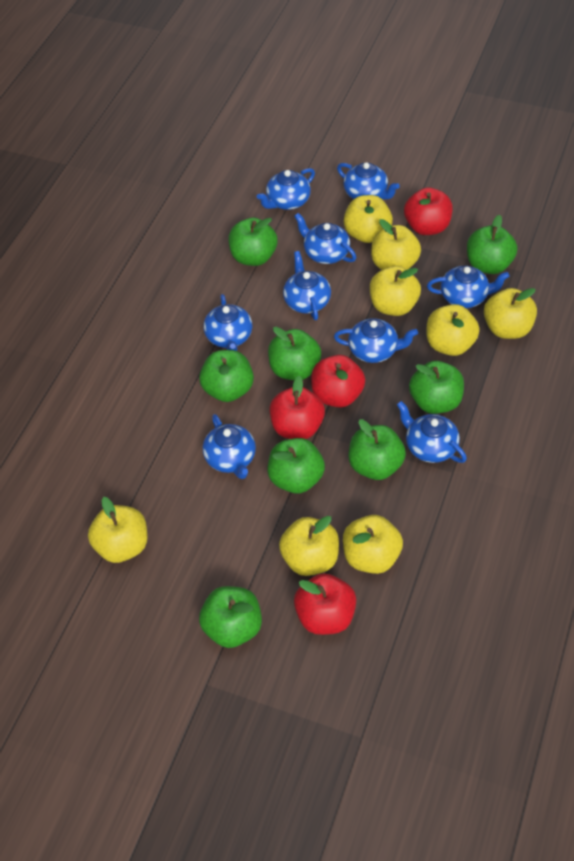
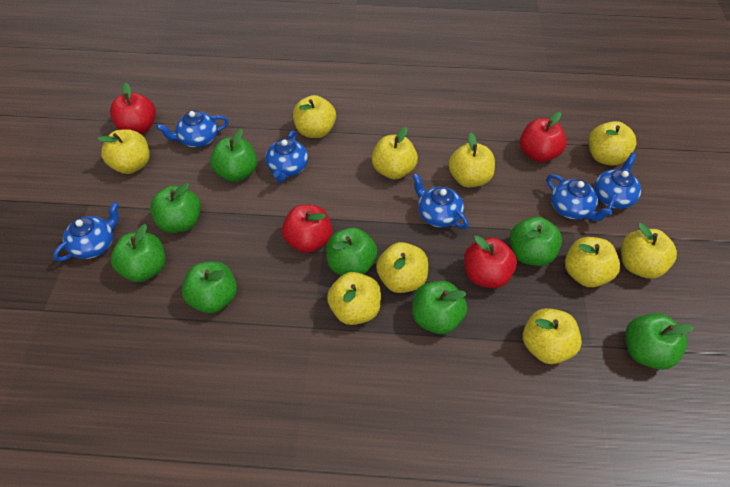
blue teapot: 9 -> 6
yellow apple: 8 -> 10

